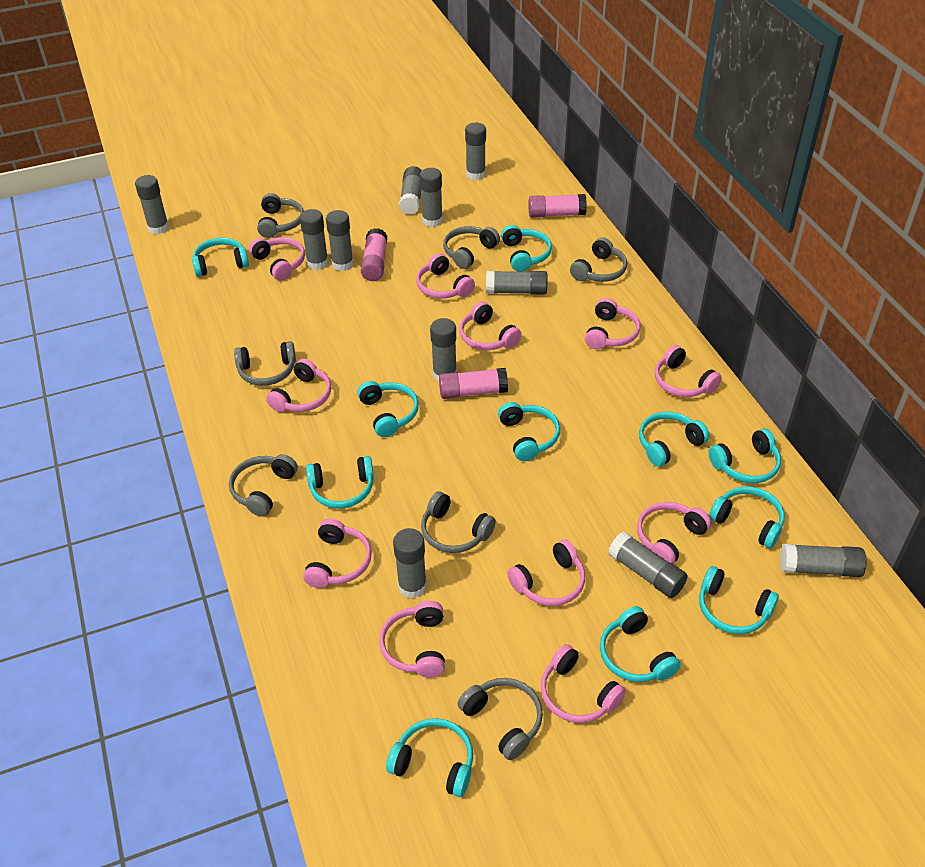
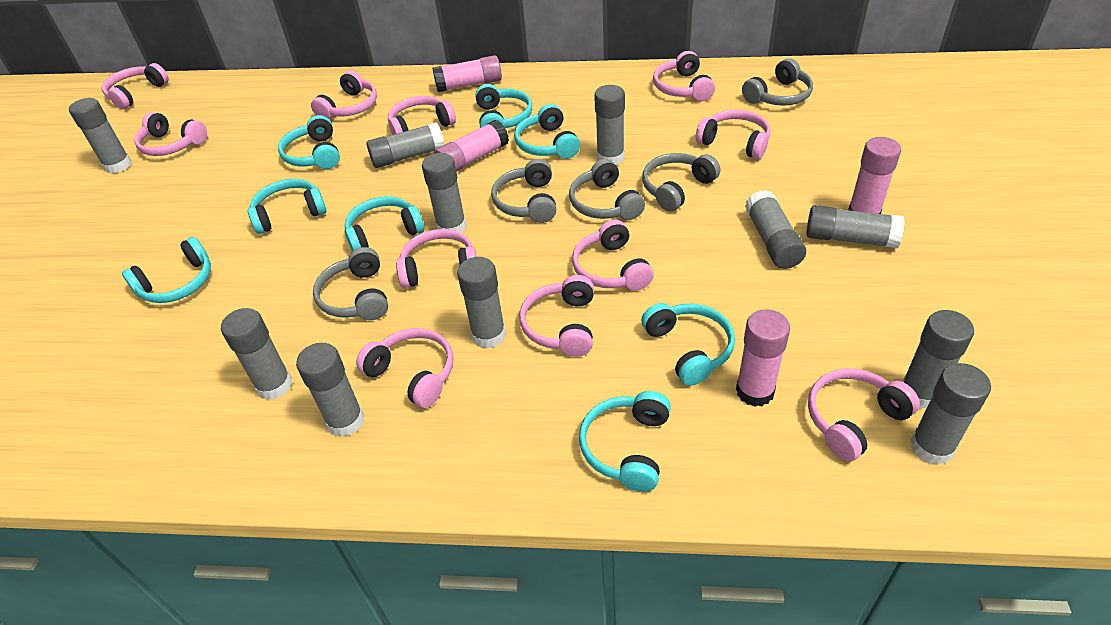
grey headphones: 7 -> 5
pink glue stick: 3 -> 4
turquoise headphones: 11 -> 8

